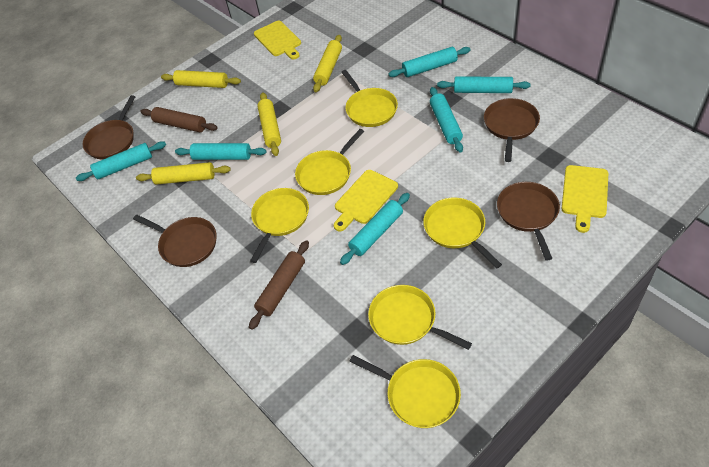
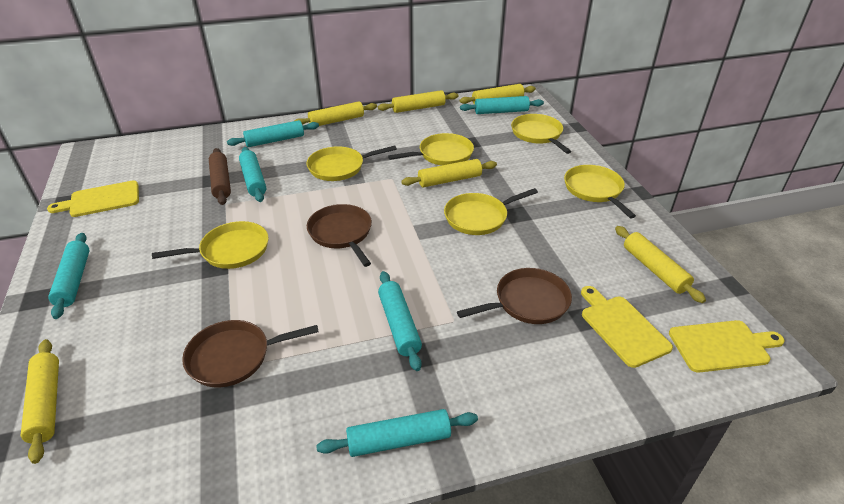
brown pan: 4 -> 3
brown rolling pin: 2 -> 1
yellow rolling pin: 4 -> 6

